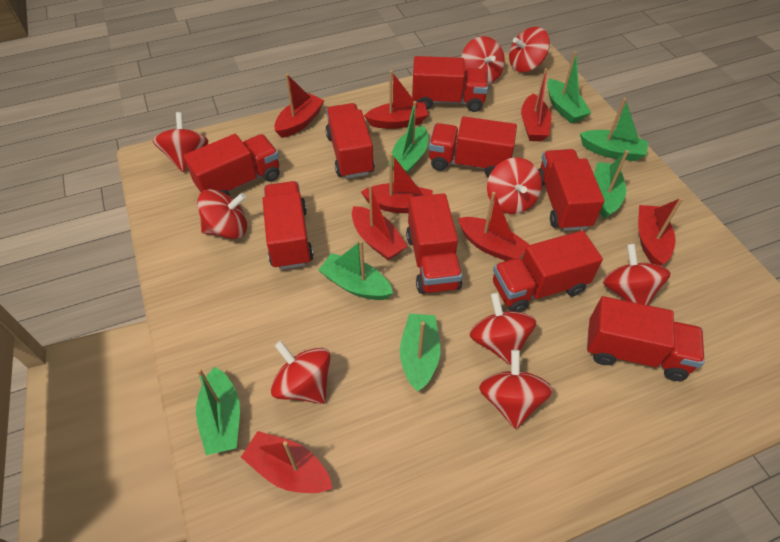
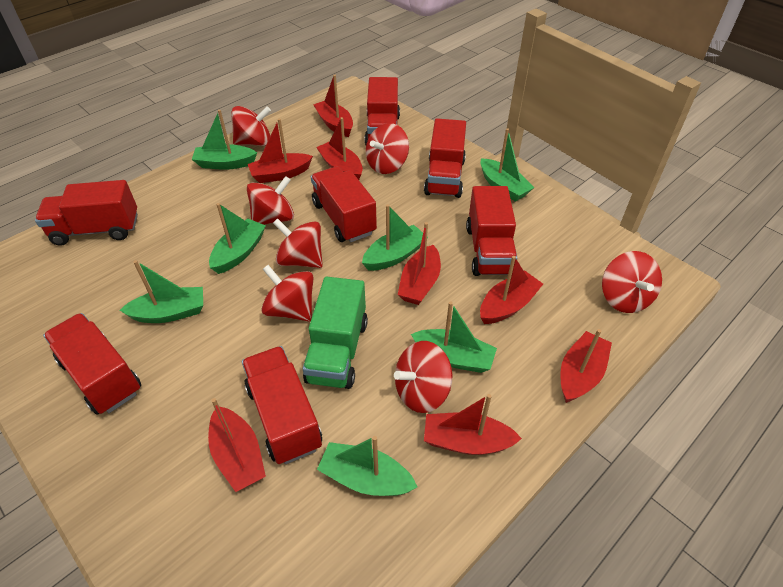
green truck: 0 -> 1
red spinning top: 9 -> 7
red truck: 9 -> 7

